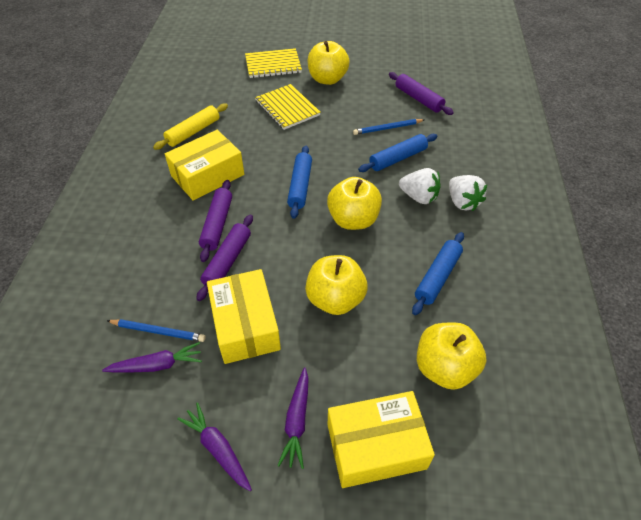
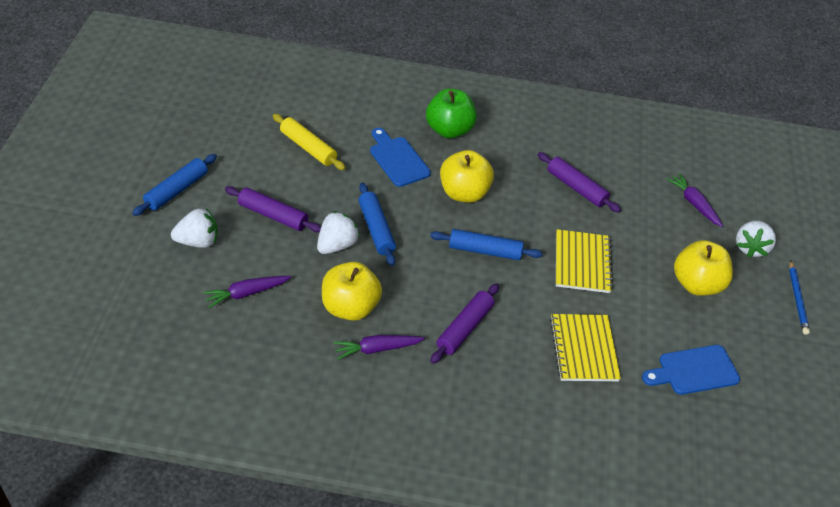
blue cutting board: 0 -> 2
blue pencil: 2 -> 1
green apple: 0 -> 1
white strawberry: 2 -> 3
yellow apple: 4 -> 3
yellow box: 3 -> 0

